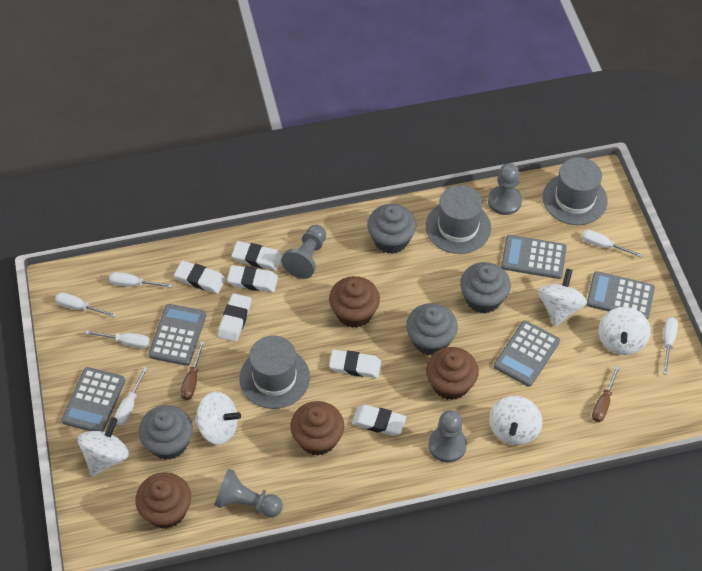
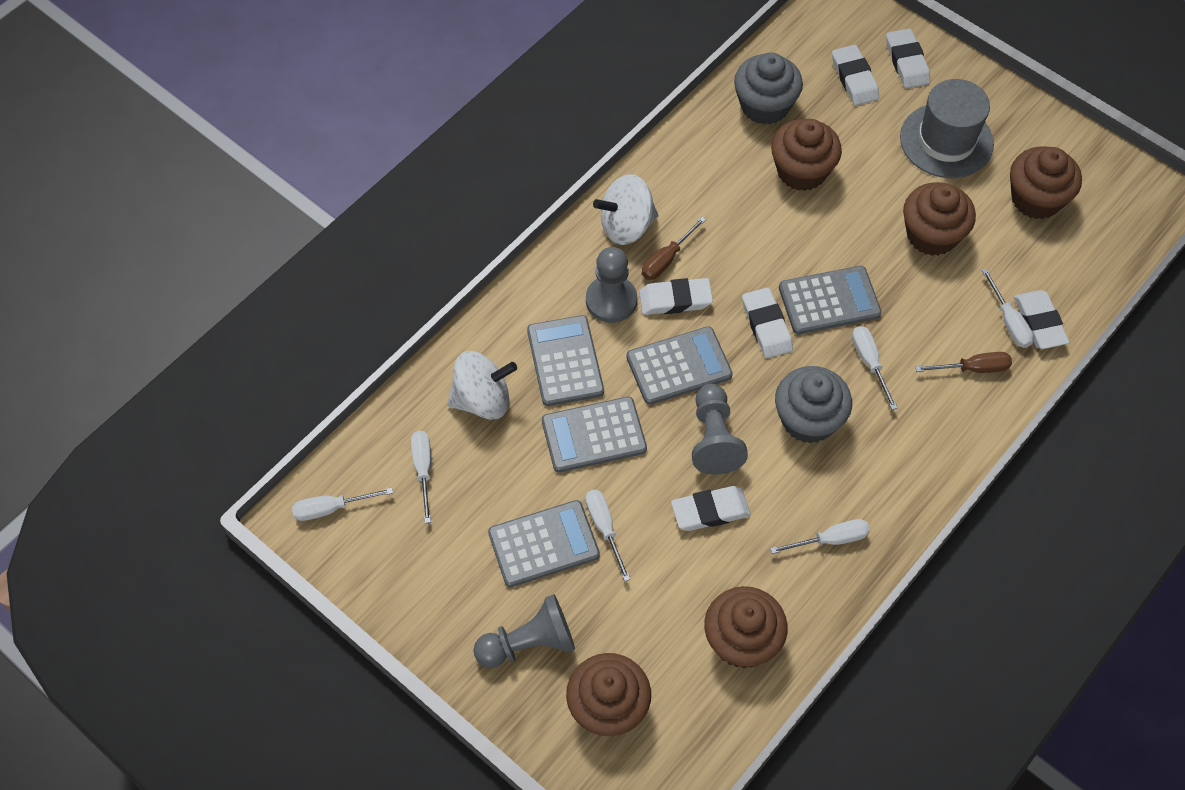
brown cupcake: 4 -> 5
grey cupcake: 4 -> 2
grey hat: 3 -> 1
grey pawn: 4 -> 3
white spinning top: 5 -> 2

